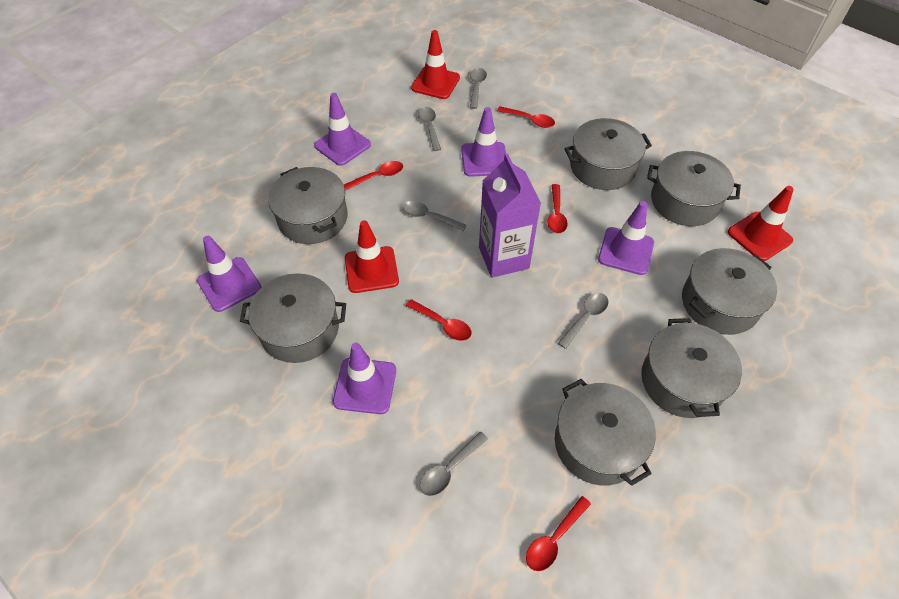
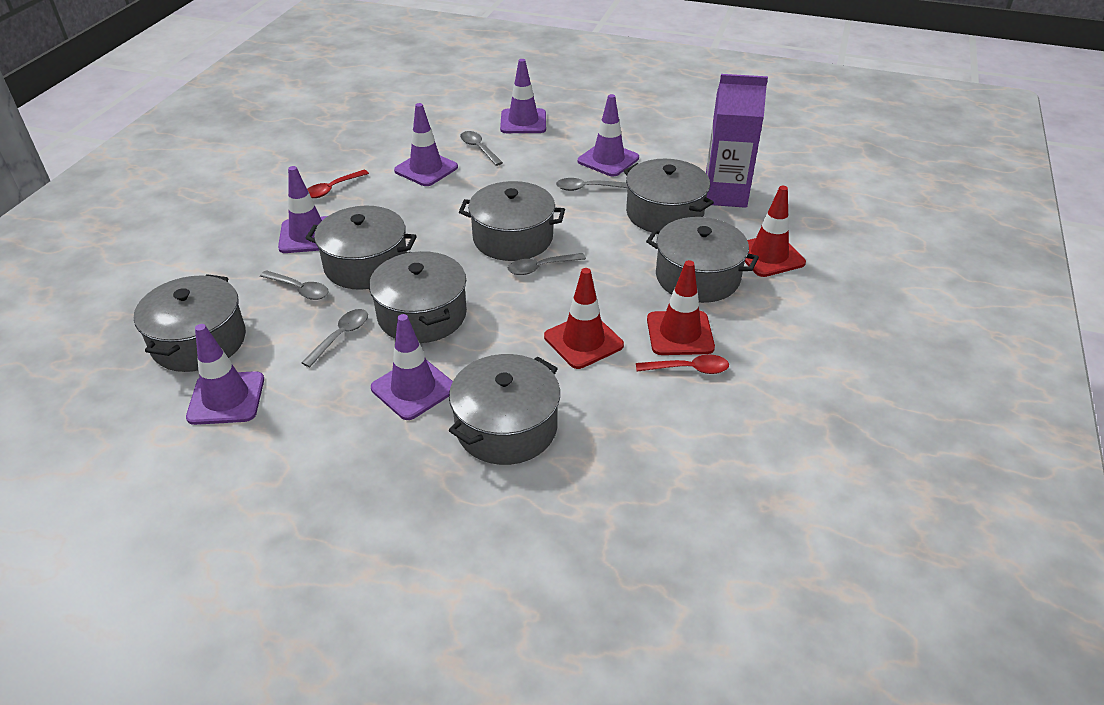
purple traffic cone: 5 -> 6
red spoon: 5 -> 2

